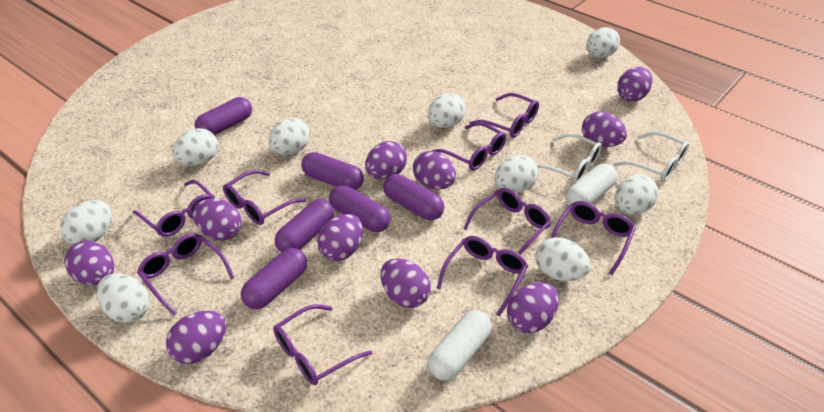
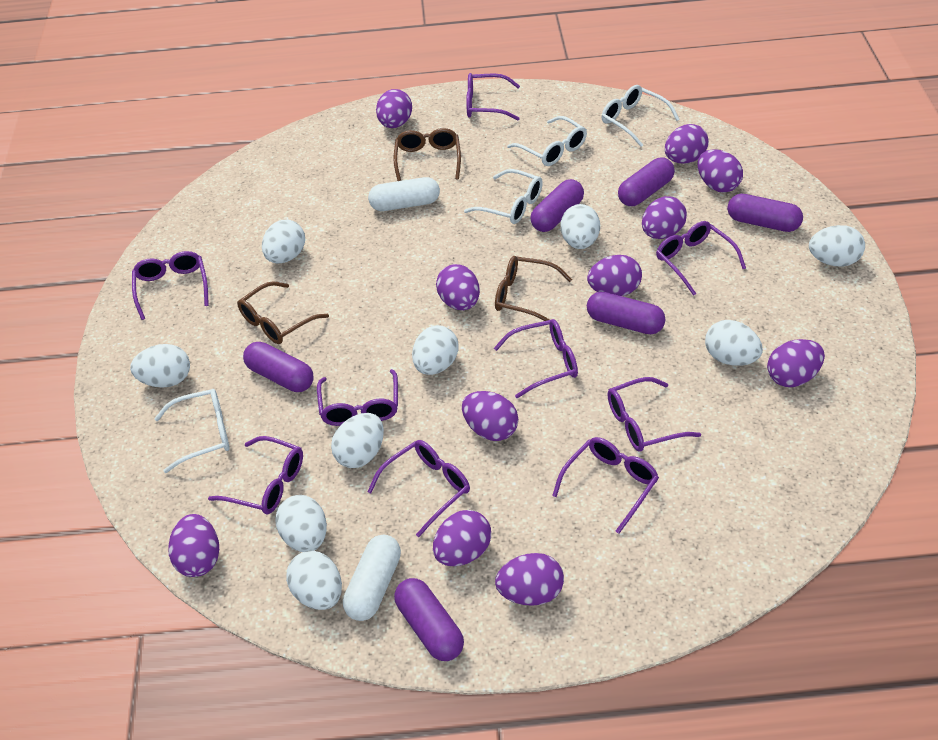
brown glasses: 0 -> 3
purple egg: 10 -> 11
white glasses: 2 -> 4

